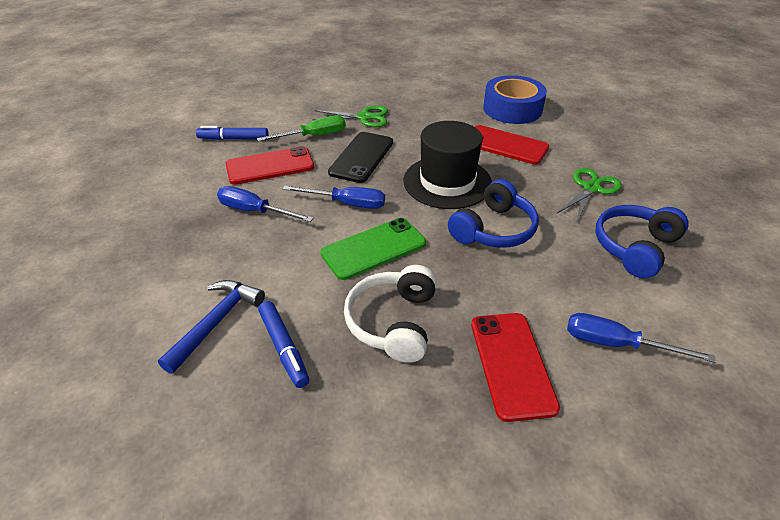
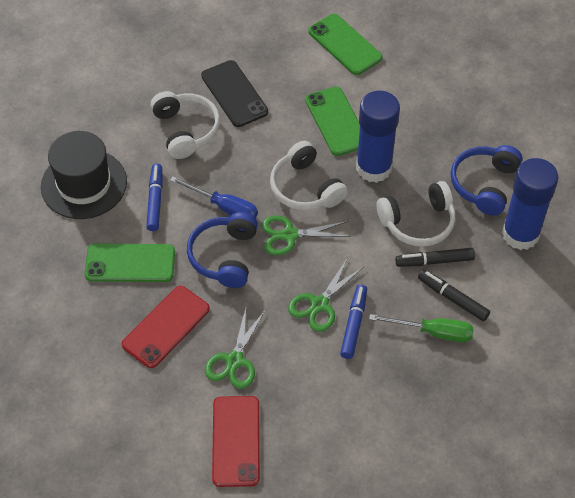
black marker: 0 -> 2
blue glue stick: 0 -> 2
blue hammer: 1 -> 0
blue screwdriver: 3 -> 1
blue tape: 1 -> 0
green phone: 1 -> 3
green scissors: 2 -> 3
red phone: 3 -> 2
white headphones: 1 -> 3

